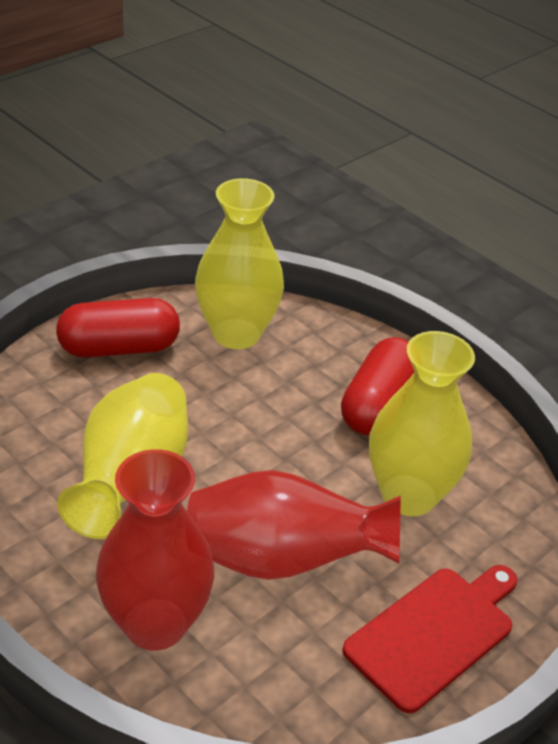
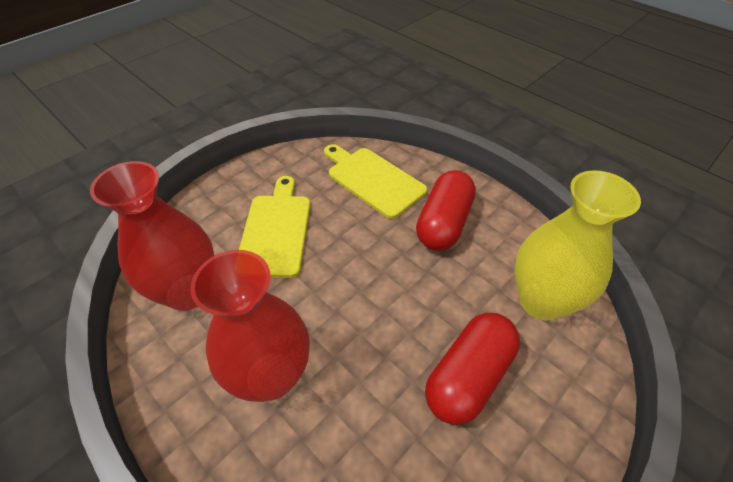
red cutting board: 1 -> 0
yellow cutting board: 0 -> 2
yellow vase: 3 -> 1

